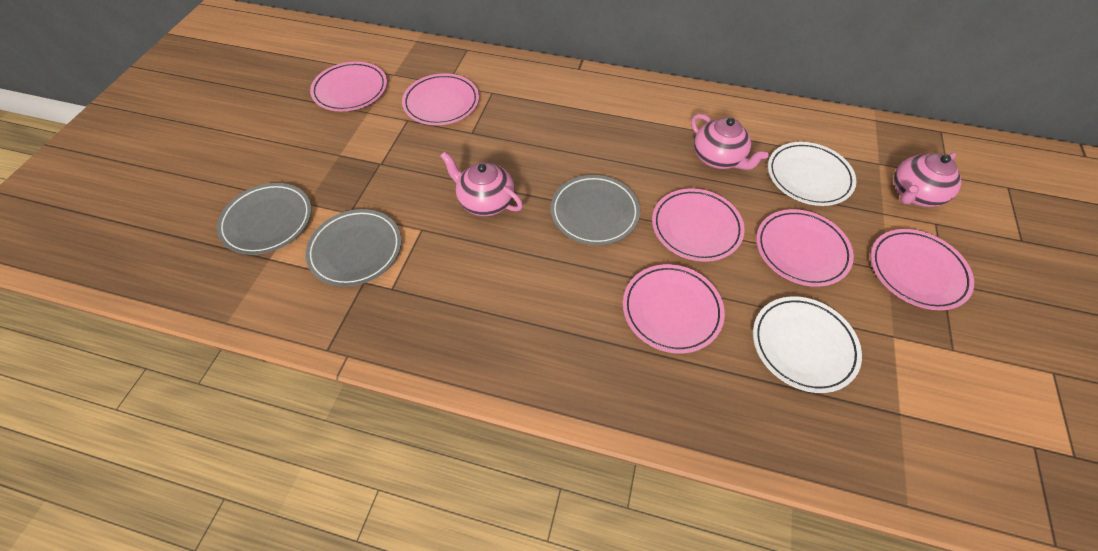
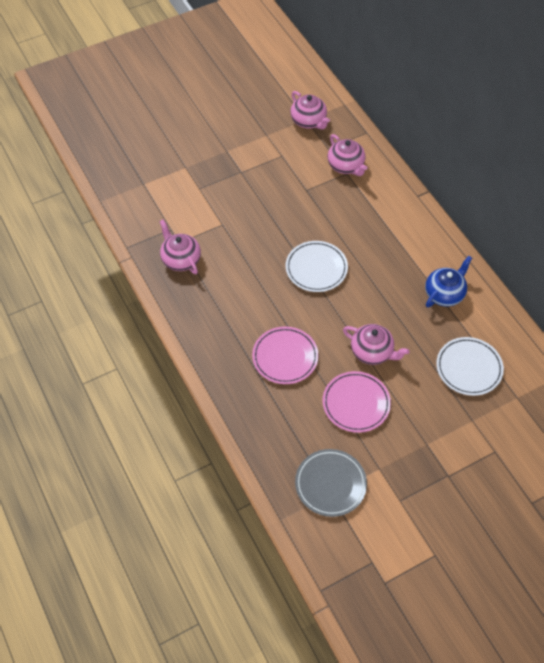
blue teapot: 0 -> 1
grey plate: 3 -> 1
pink plate: 6 -> 2
pink teapot: 3 -> 4

